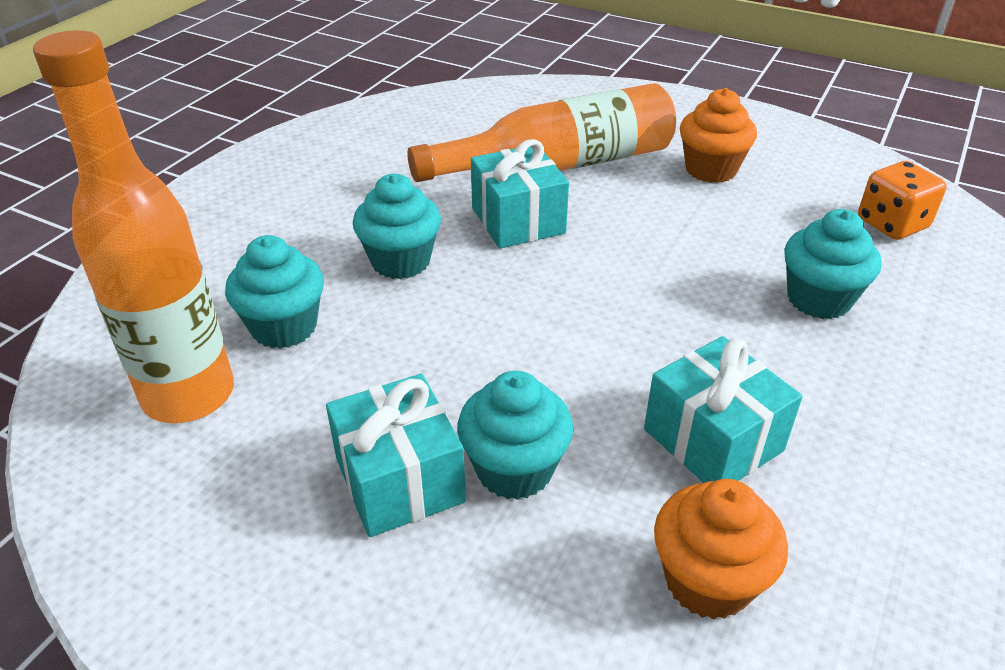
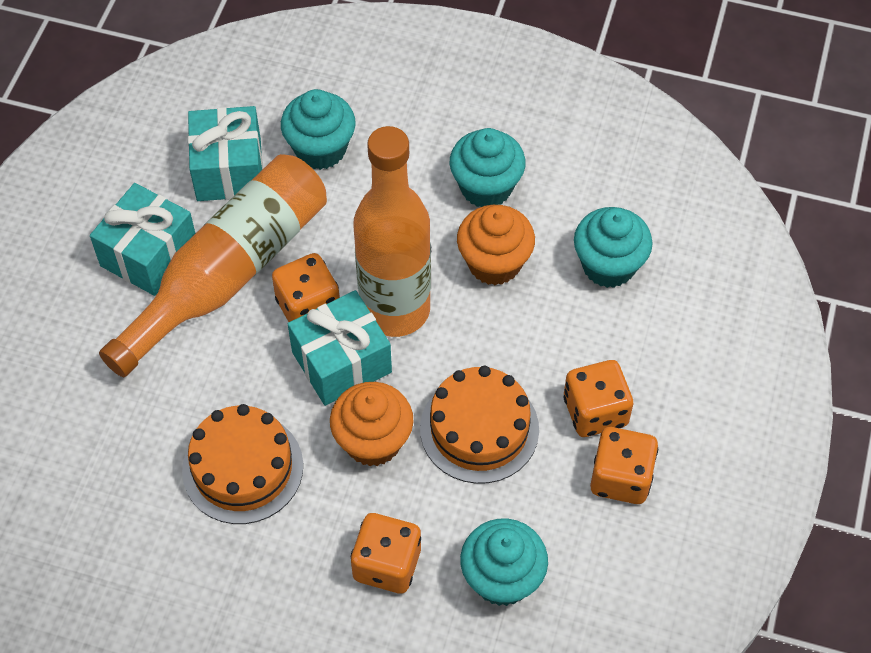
orange cake: 0 -> 2
orange dice: 1 -> 4

